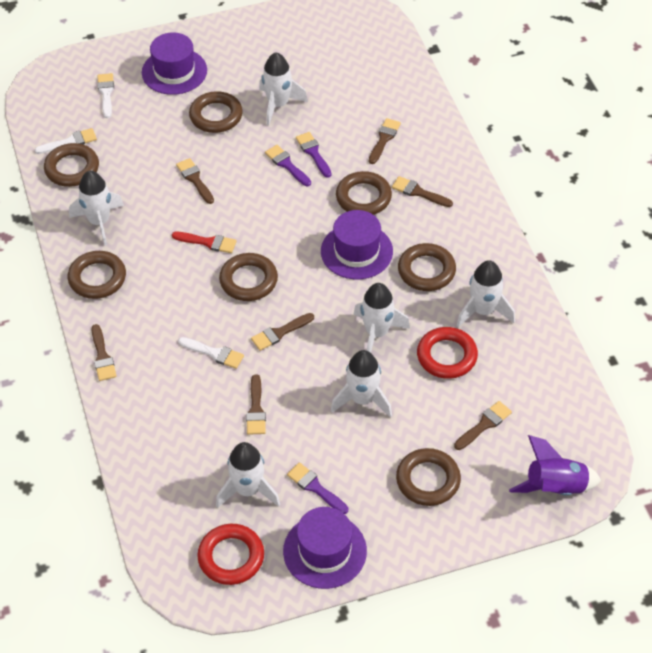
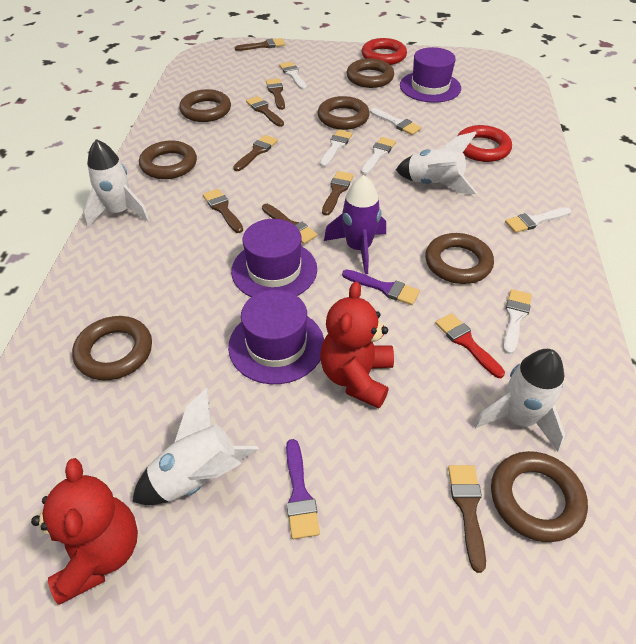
brown brush: 7 -> 8
purple brush: 3 -> 2
red teddy bear: 0 -> 2
white brush: 3 -> 6
white rocket: 6 -> 4

